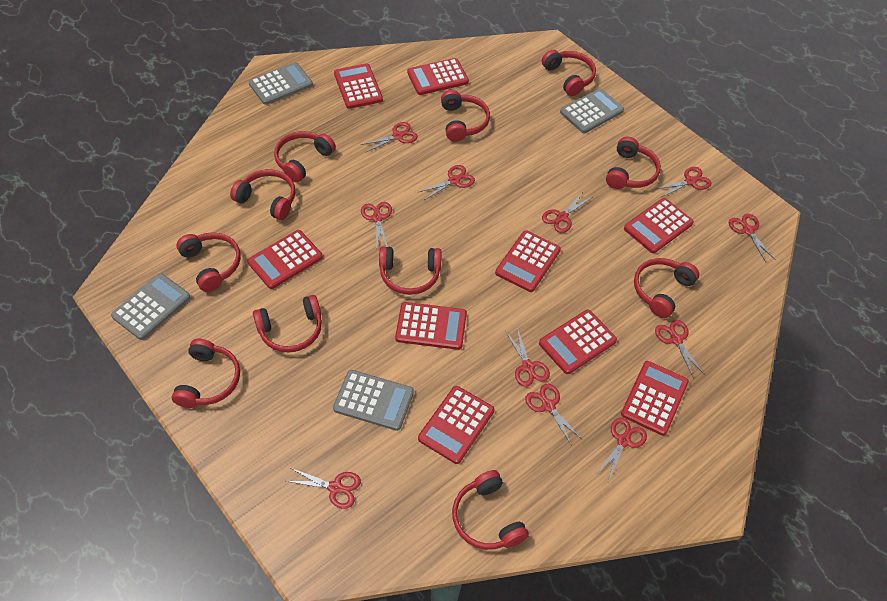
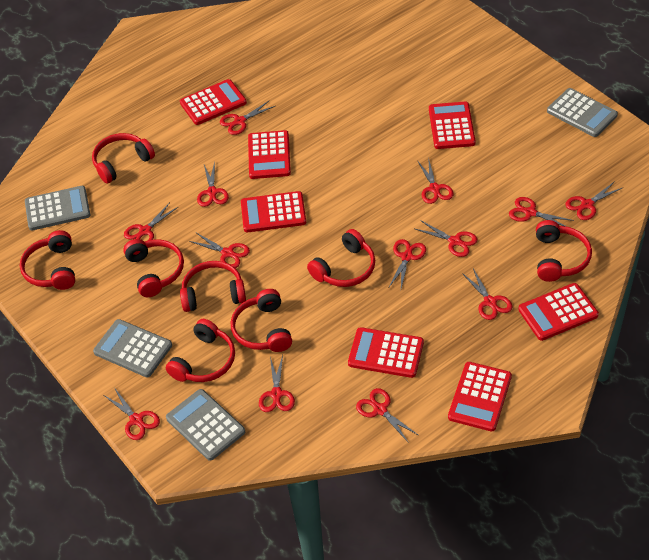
red calculator: 9 -> 7
red headphones: 11 -> 8
red scissors: 11 -> 13

